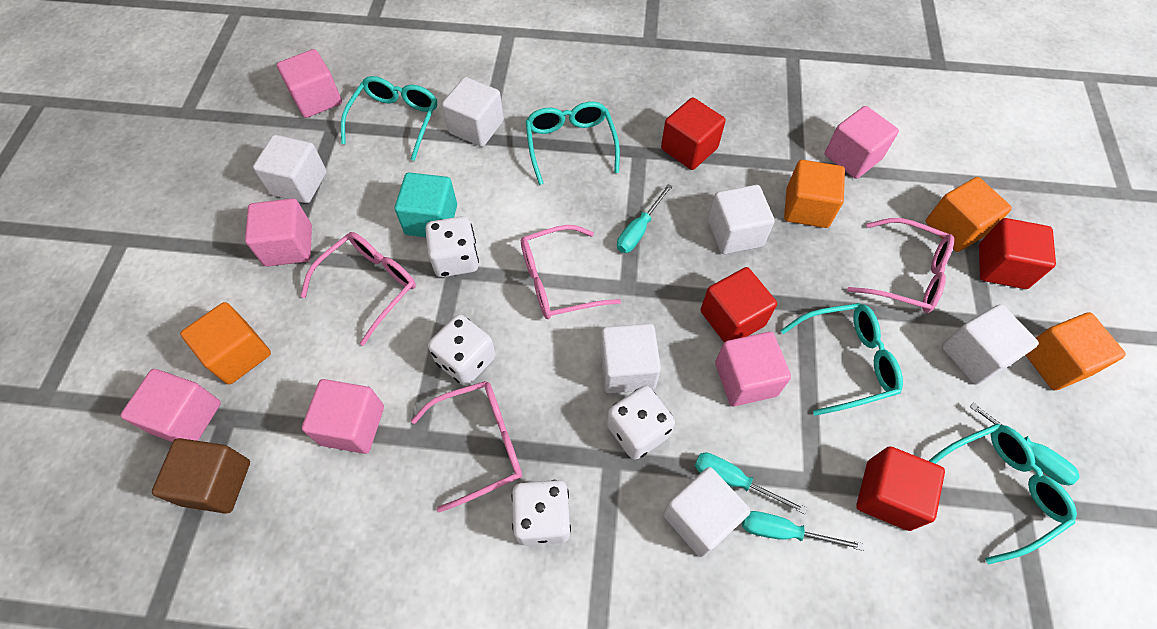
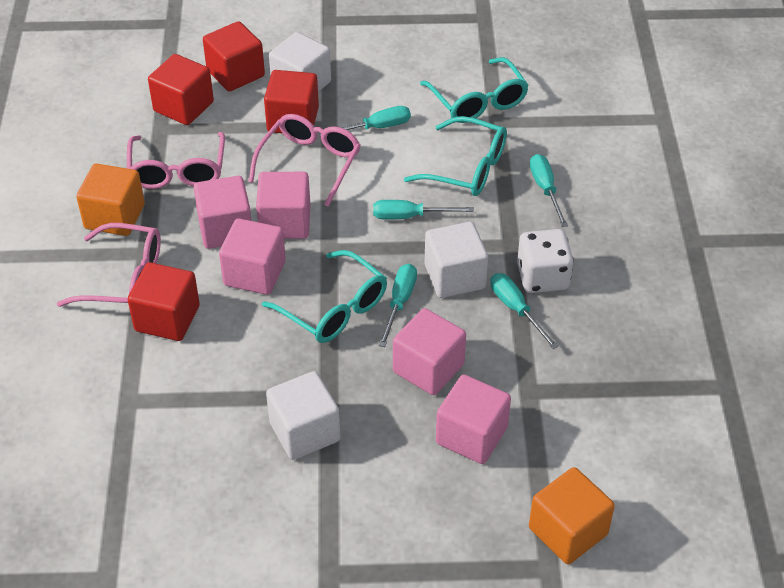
brown cube: 1 -> 0
orange cube: 4 -> 2
pink cube: 6 -> 5
pink glasses: 4 -> 3
turquoise cube: 1 -> 0
turquoise glasses: 4 -> 3
turquoise screwdriver: 4 -> 5
white cube: 6 -> 3
white dice: 4 -> 1

